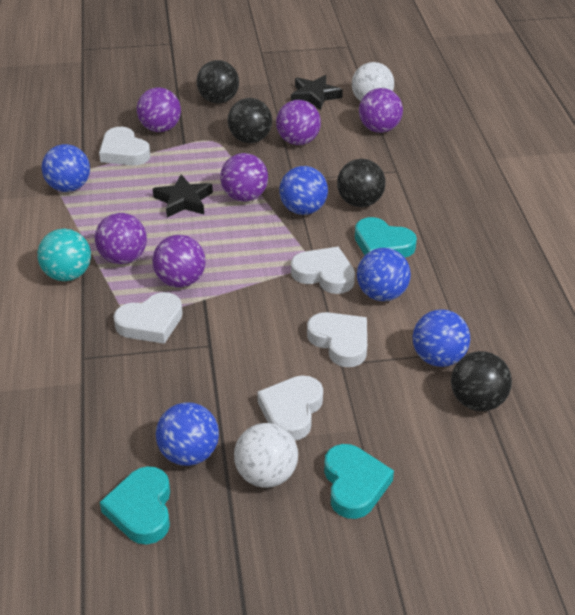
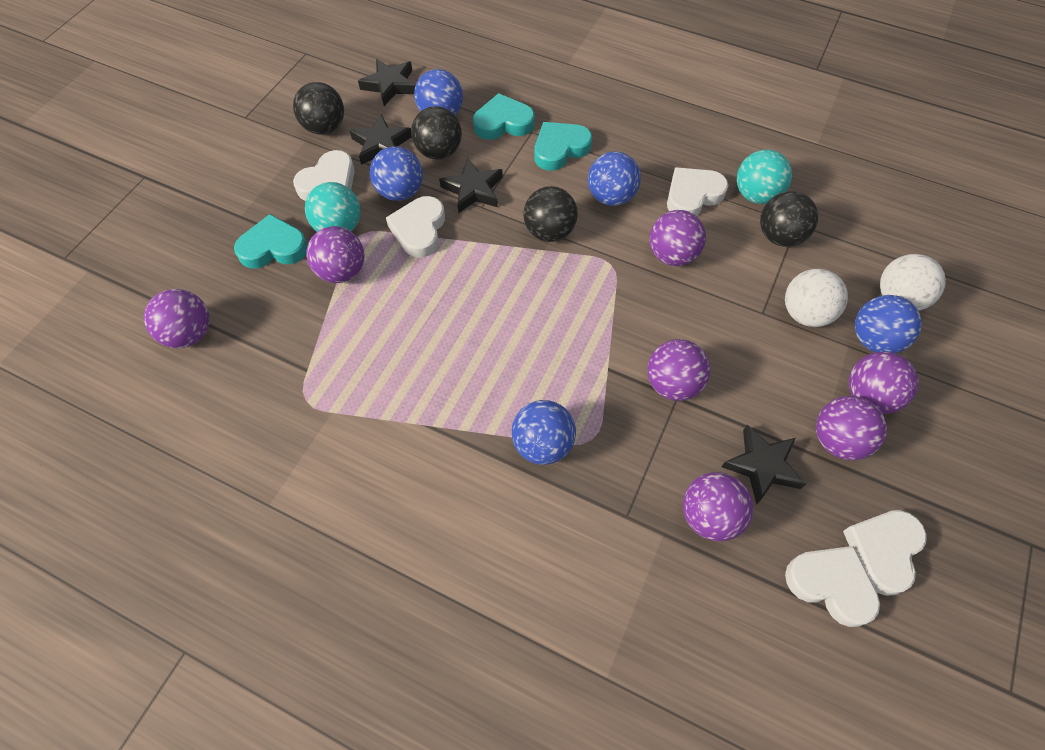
black star: 2 -> 4
purple ball: 6 -> 7
turquoise ball: 1 -> 2

